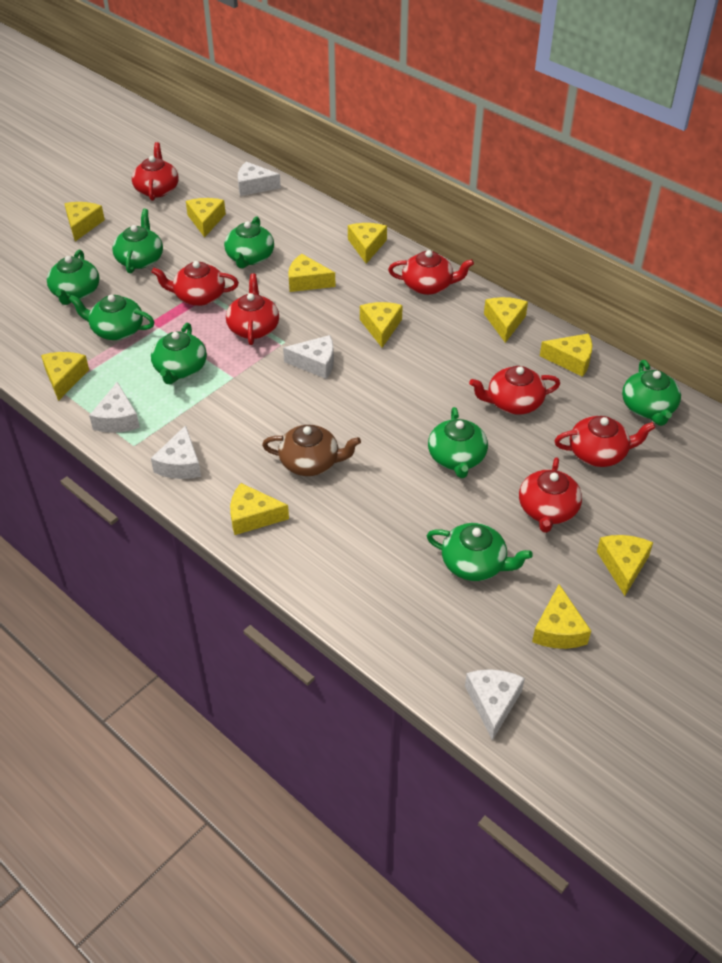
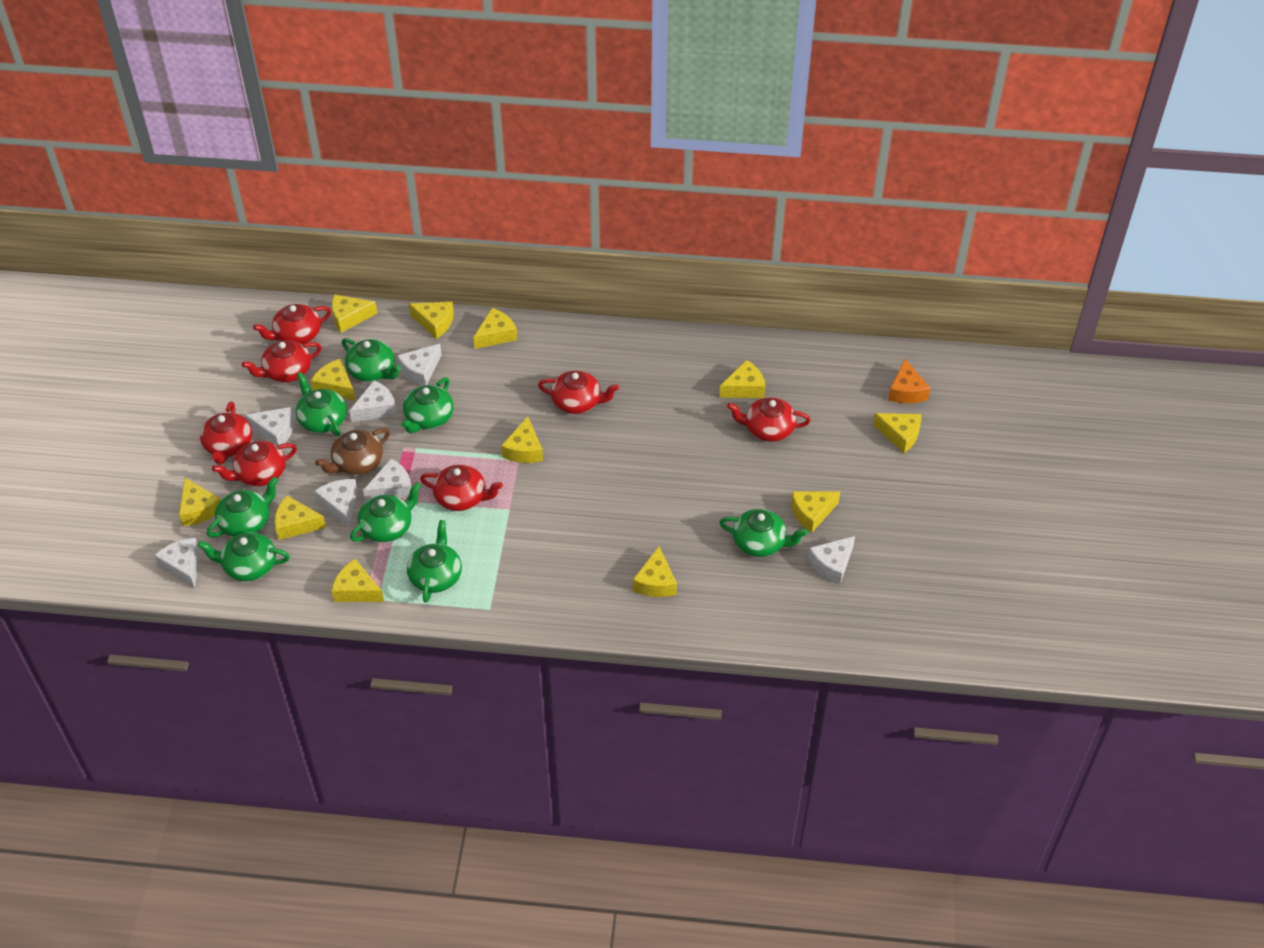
orange cheese: 0 -> 1
white cheese: 5 -> 7
yellow cheese: 11 -> 12

